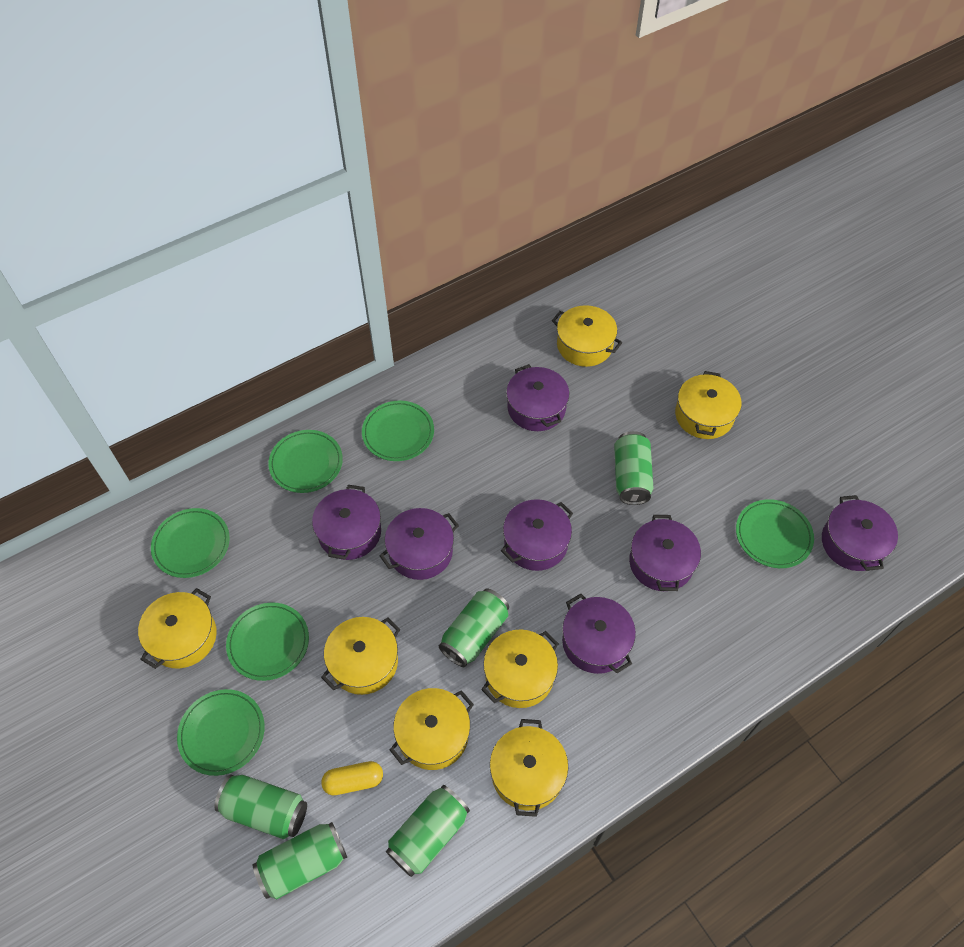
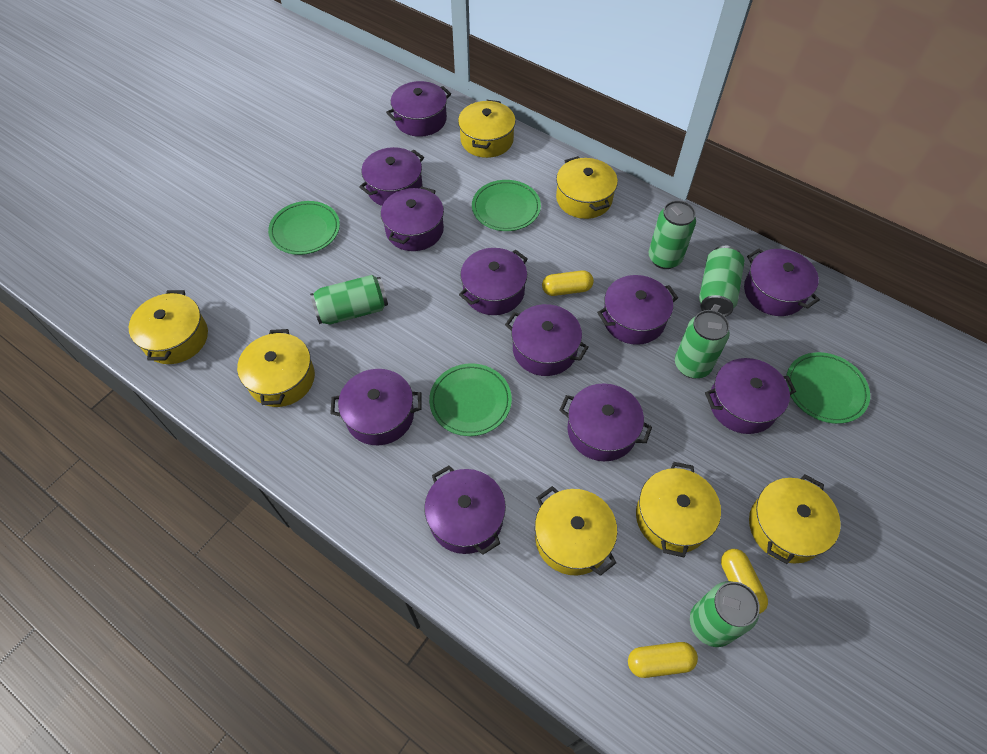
green plate: 6 -> 4
purple pot: 7 -> 11
yellow capsule: 1 -> 3

